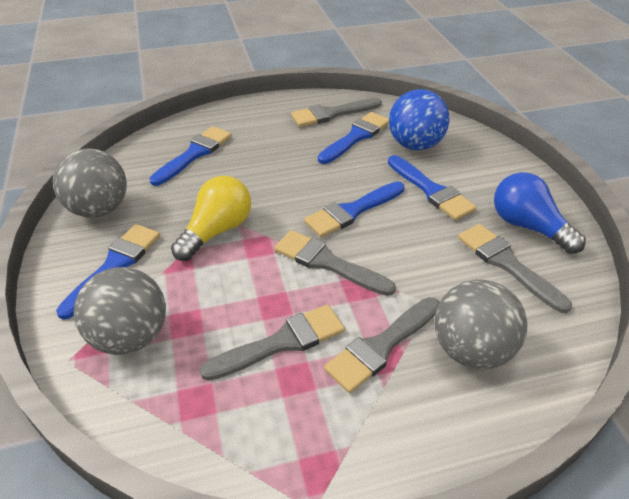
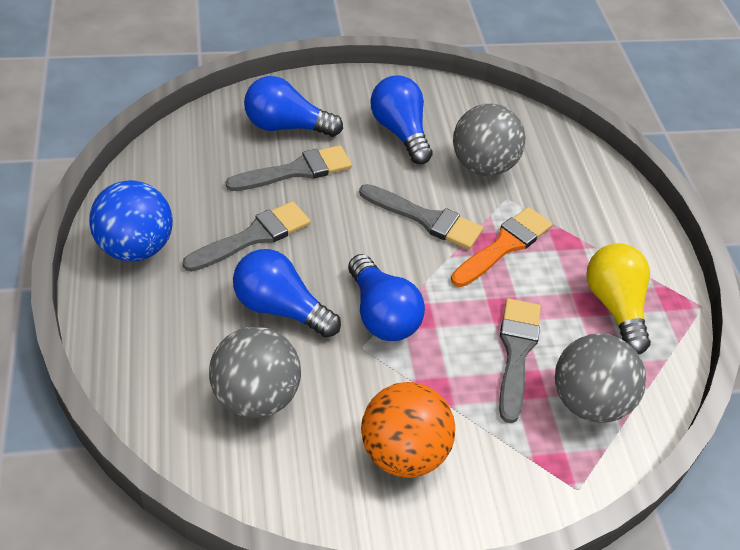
blue brush: 5 -> 0
blue light bulb: 1 -> 4
grey brush: 5 -> 4
orange ball: 0 -> 1
orange brush: 0 -> 1

